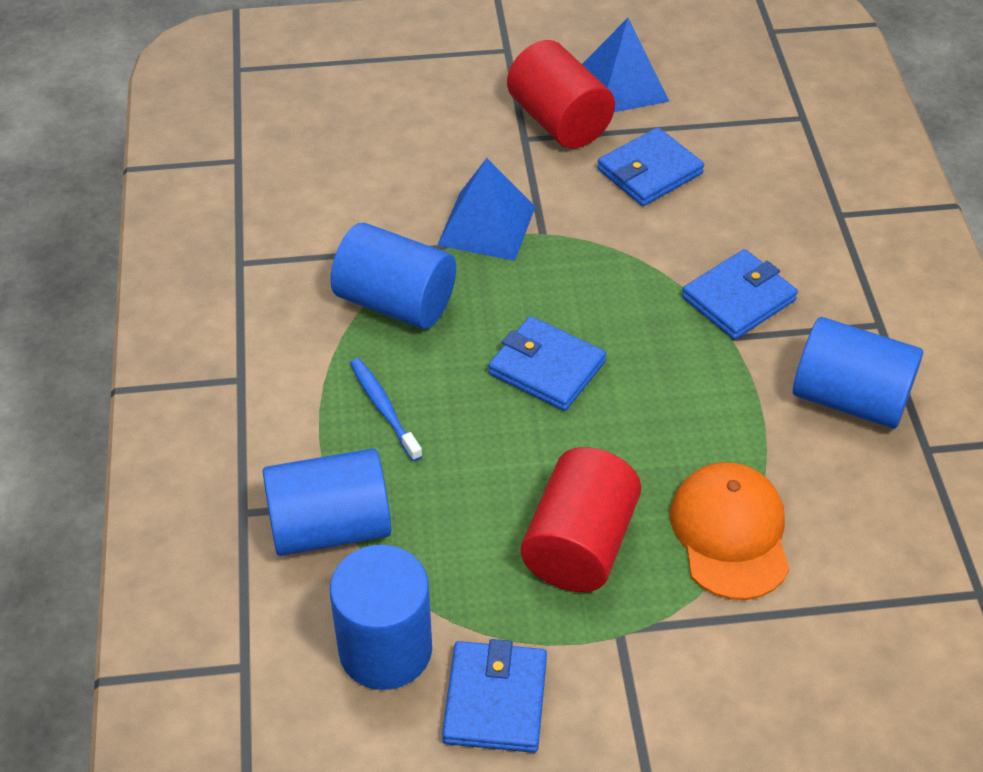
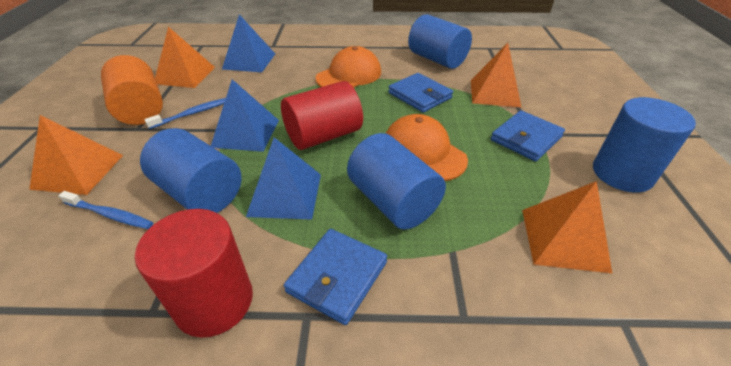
blue pyramid: 2 -> 3
blue toothbrush: 1 -> 2
blue wallet: 4 -> 3
orange cap: 1 -> 2
orange cylinder: 0 -> 1
orange pyramid: 0 -> 4

